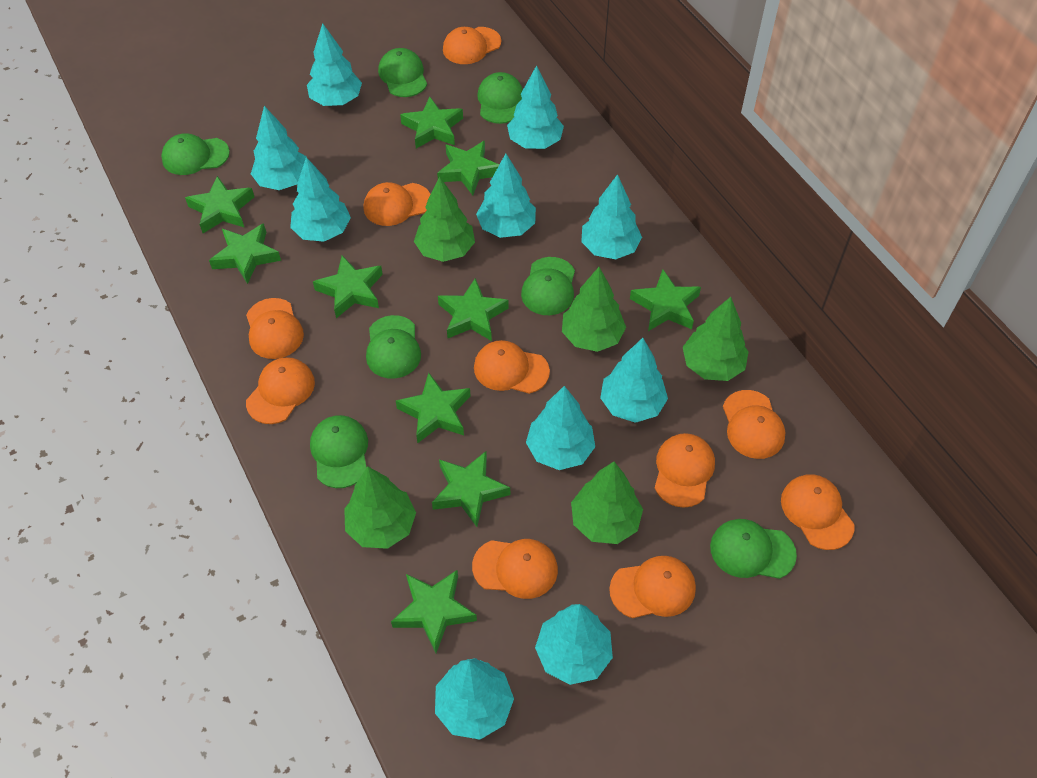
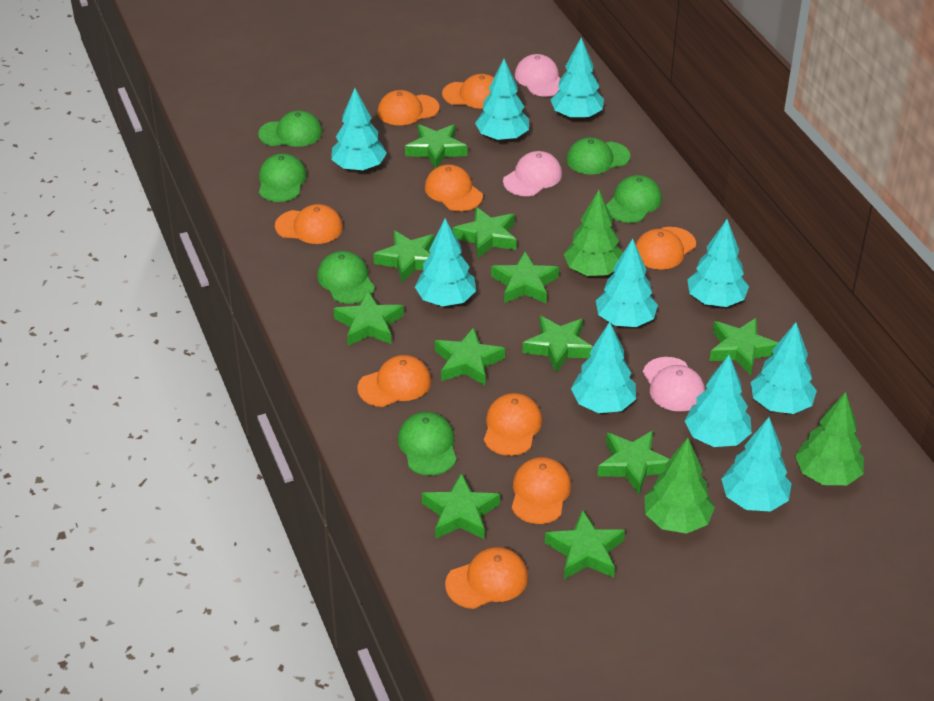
green cap: 7 -> 6
green star: 10 -> 11
green tree: 5 -> 3
orange cap: 10 -> 9
pink cap: 0 -> 3

